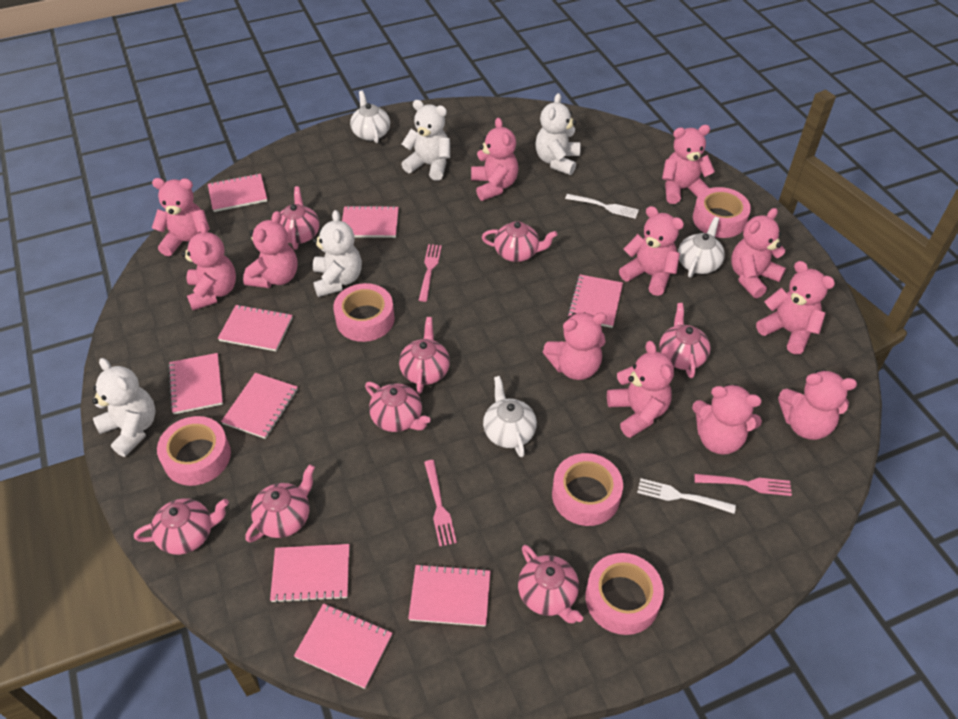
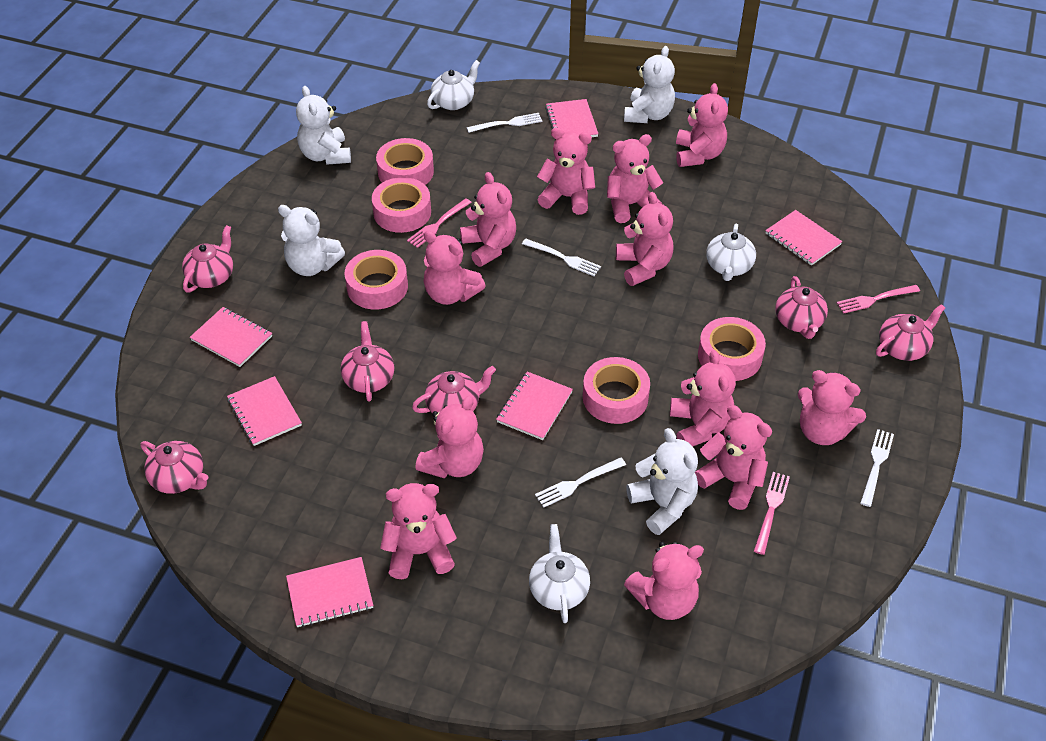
pink notebook: 9 -> 6
pink teapot: 8 -> 6
white fork: 2 -> 4

